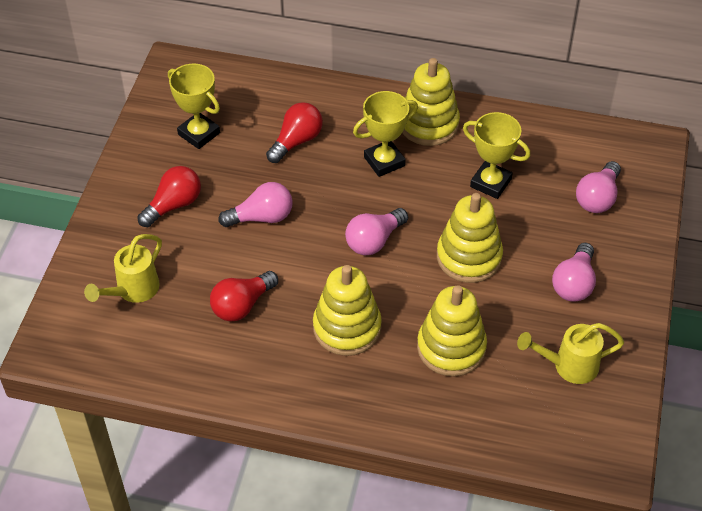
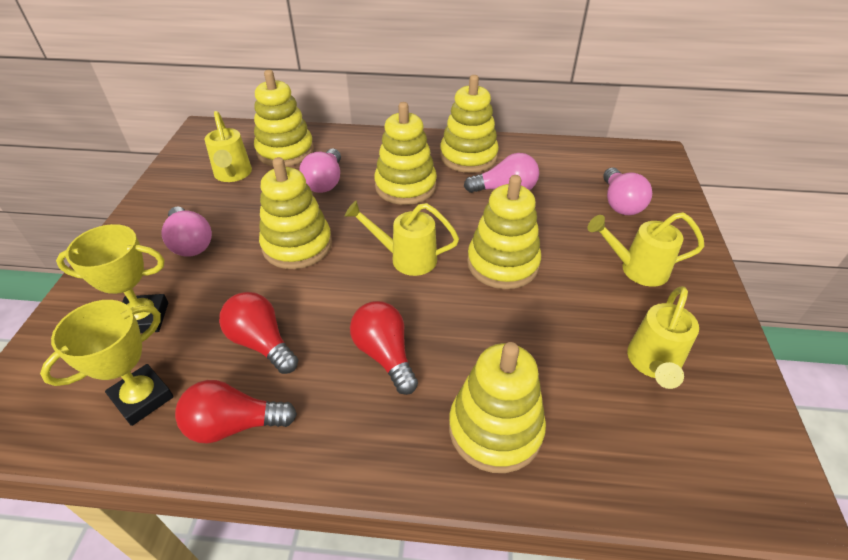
yellow stacking toy: 4 -> 6
yellow trophy: 3 -> 2
yellow watering can: 2 -> 4

